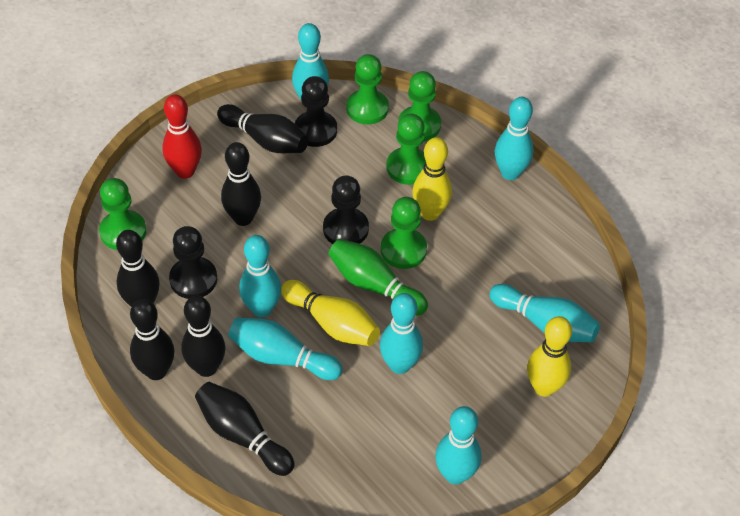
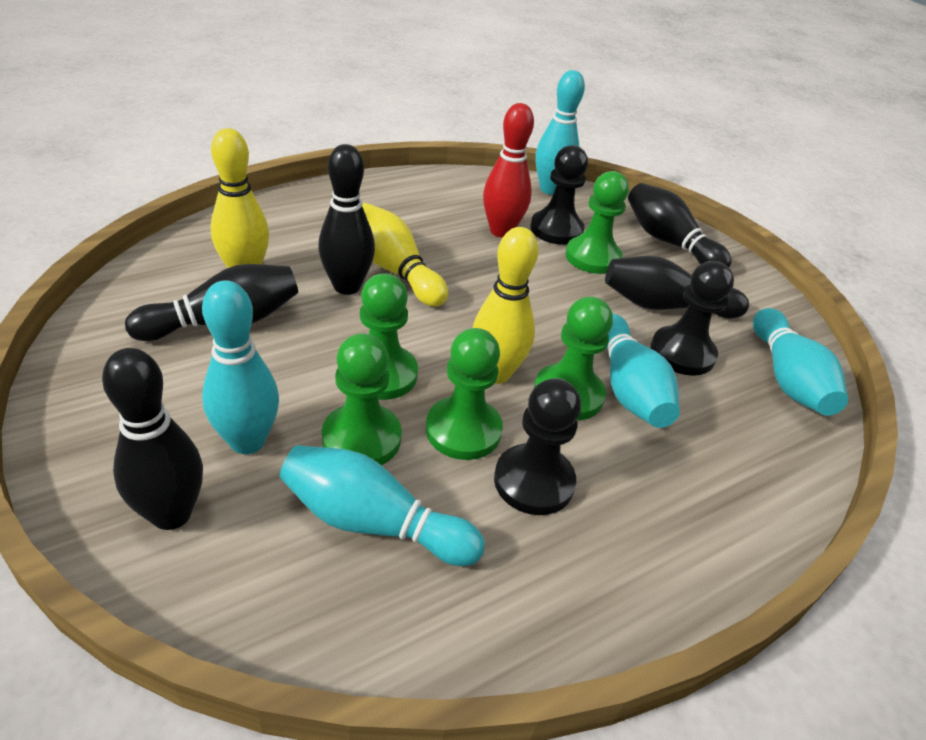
black bowling pin: 6 -> 5
green bowling pin: 1 -> 0
turquoise bowling pin: 7 -> 5

